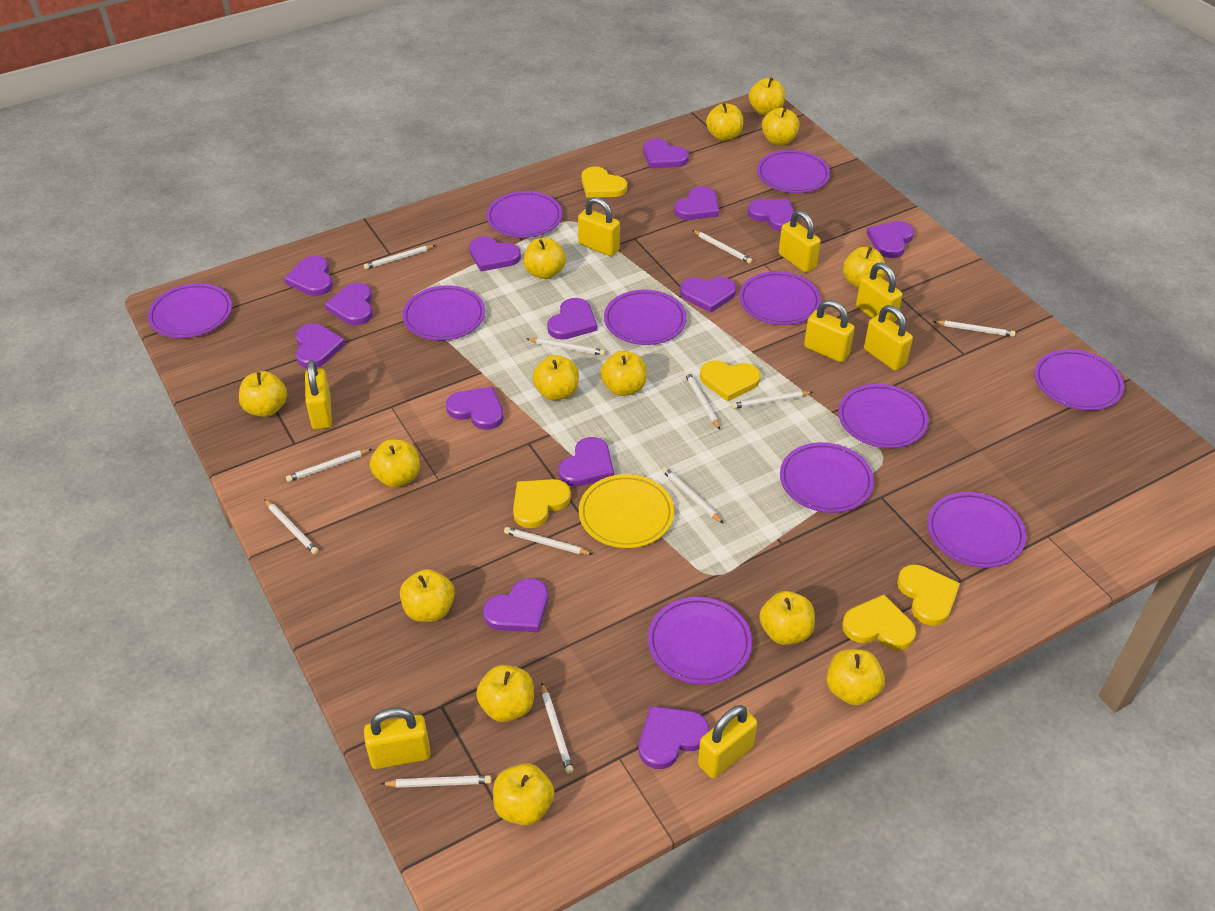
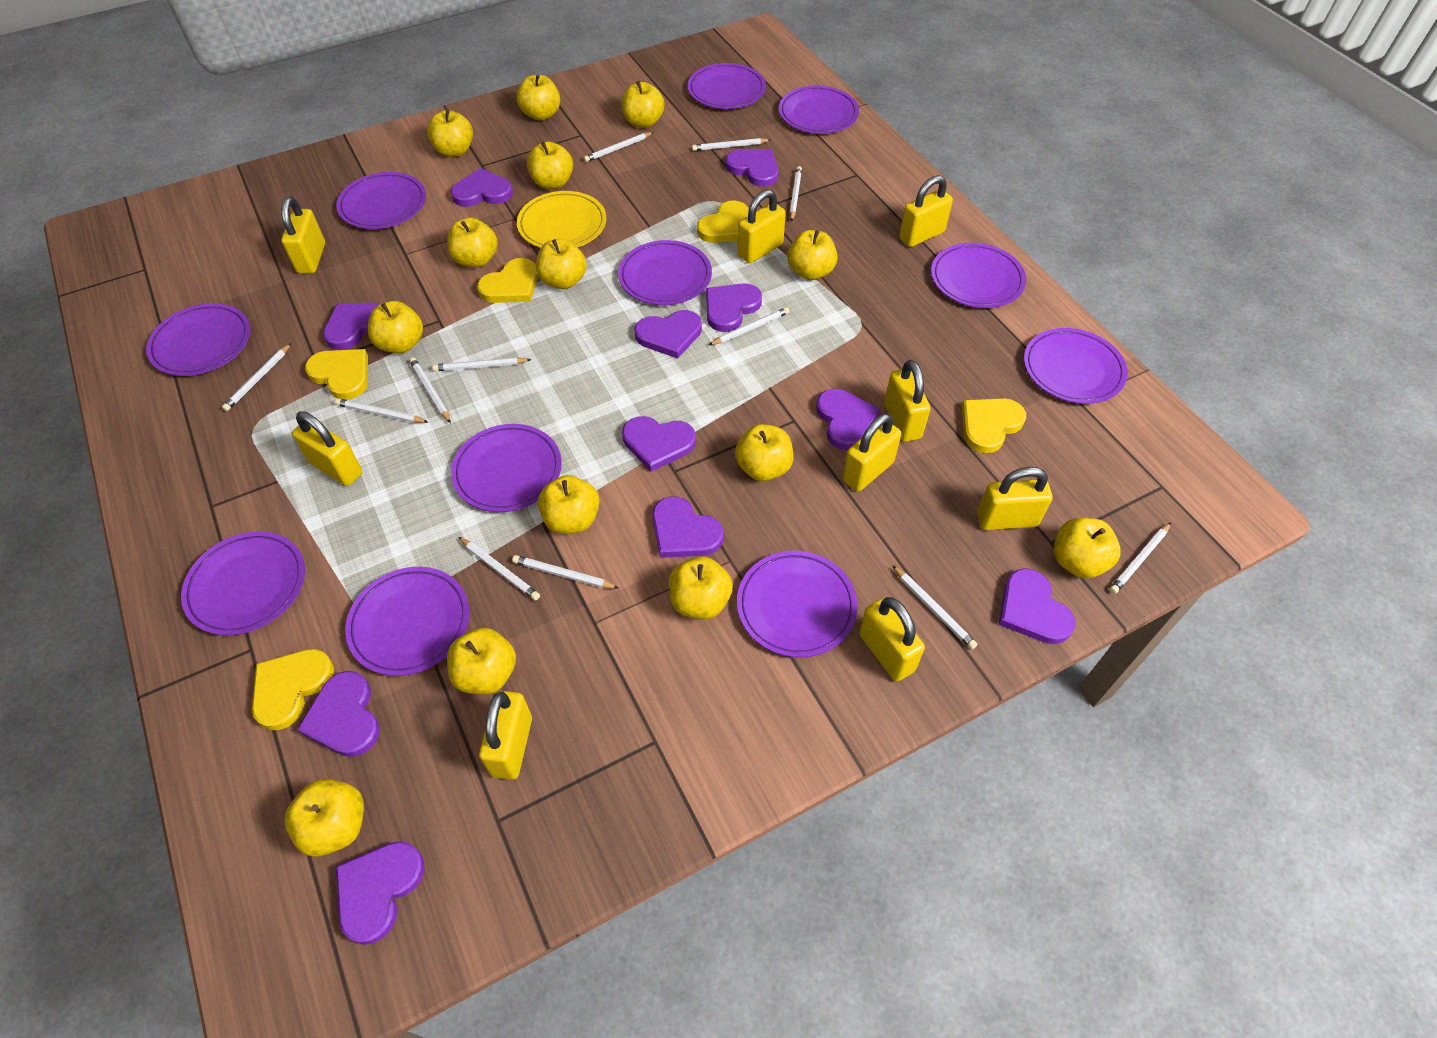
purple heart: 14 -> 11
yellow padlock: 8 -> 9

